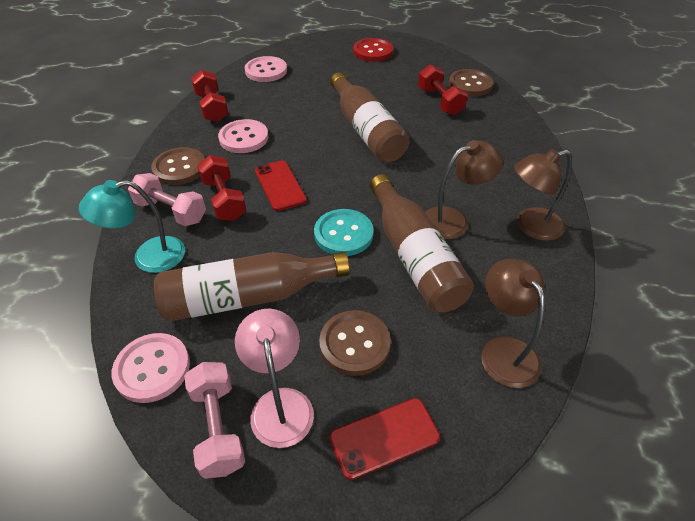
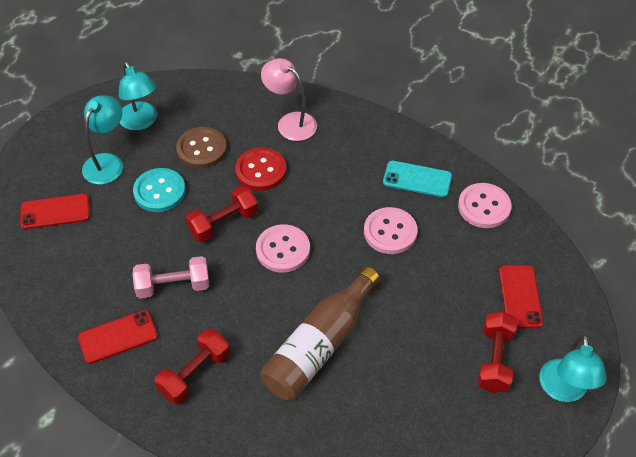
brown bottle: 3 -> 1
brown button: 3 -> 1
brown lamp: 3 -> 0
pink dumbbell: 2 -> 1
red phone: 2 -> 3
turquoise lamp: 1 -> 3
turquoise phone: 0 -> 1

